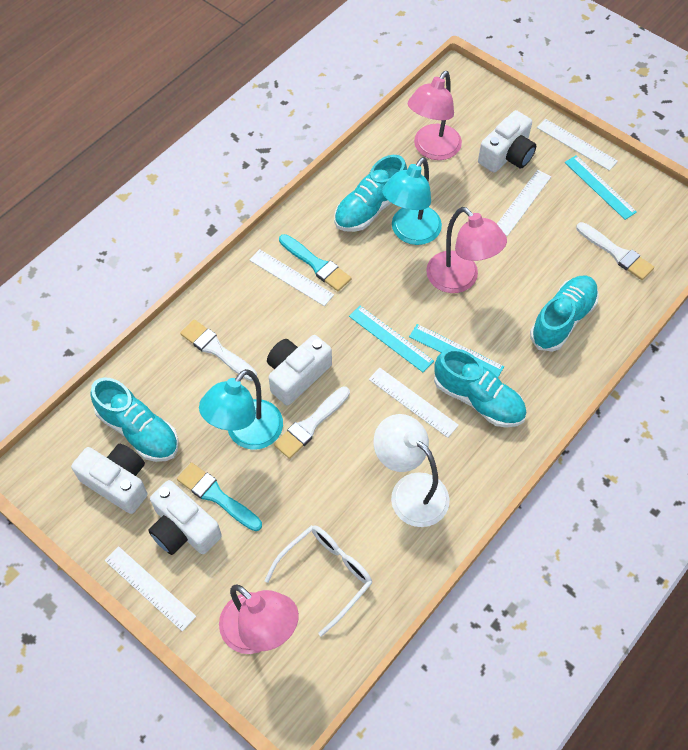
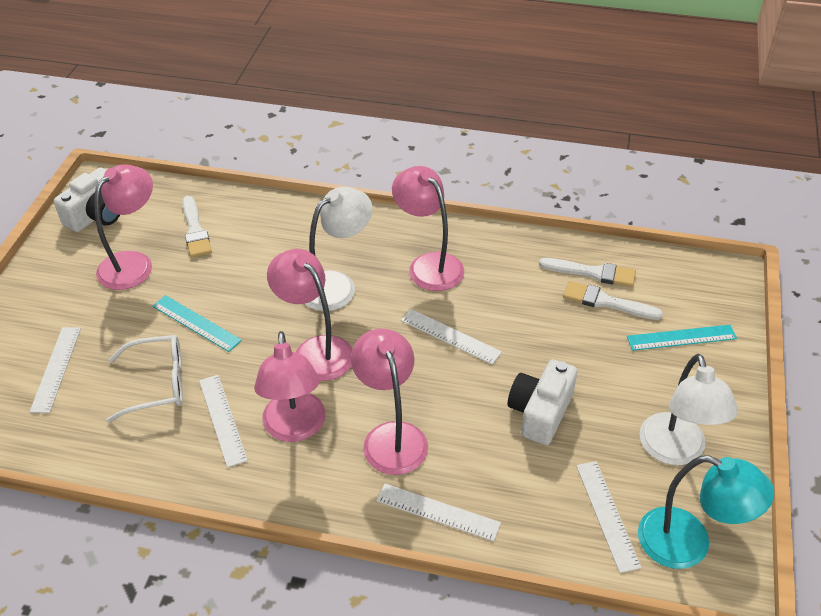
pink lamp: 3 -> 5
turquoise brush: 2 -> 0
turquoise lamp: 2 -> 1
turquoise ruler: 3 -> 2
turquoise shoe: 4 -> 0
white camera: 4 -> 2
white lamp: 1 -> 2

